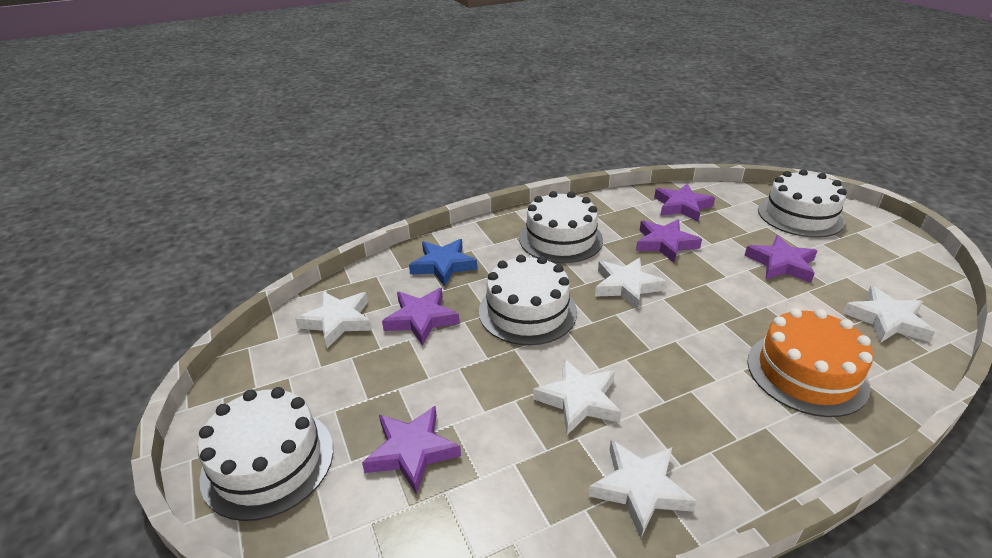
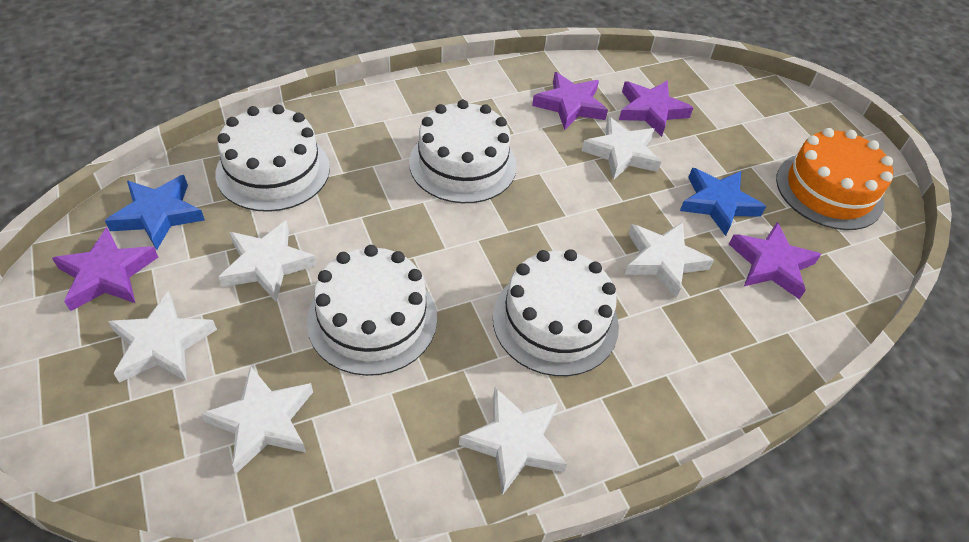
blue star: 1 -> 2
purple star: 5 -> 4
white star: 5 -> 6

